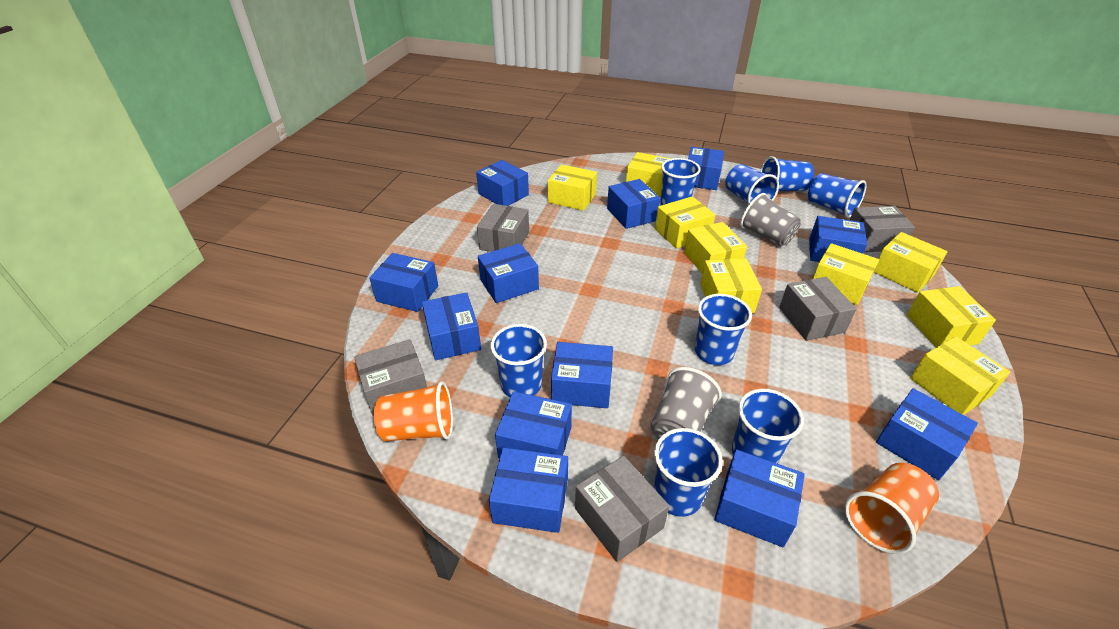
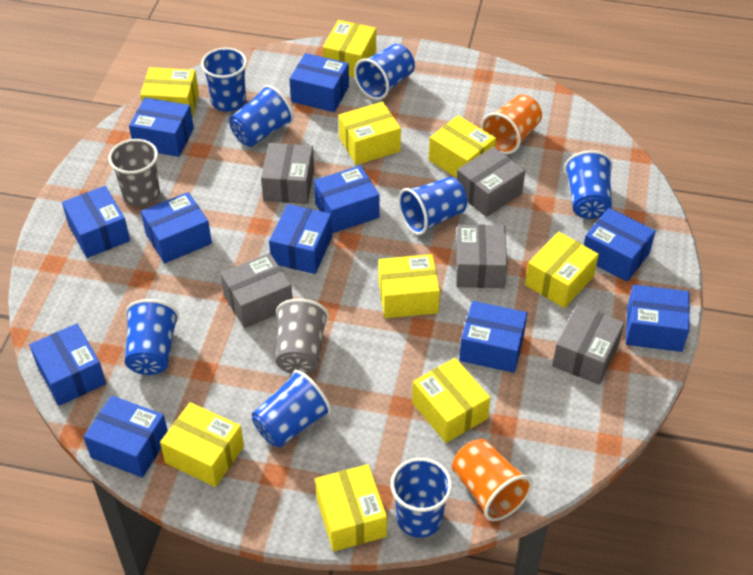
blue box: 12 -> 11

